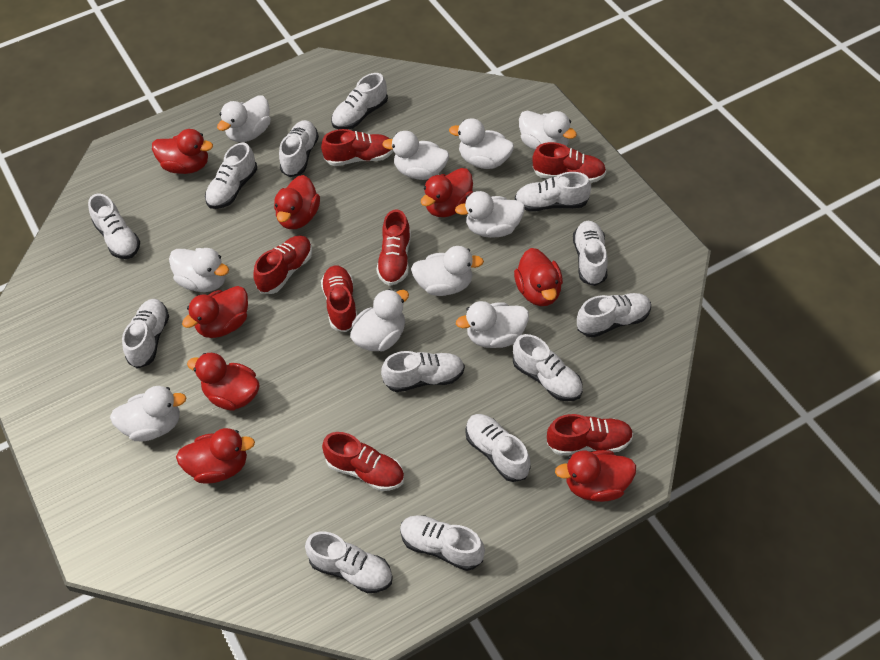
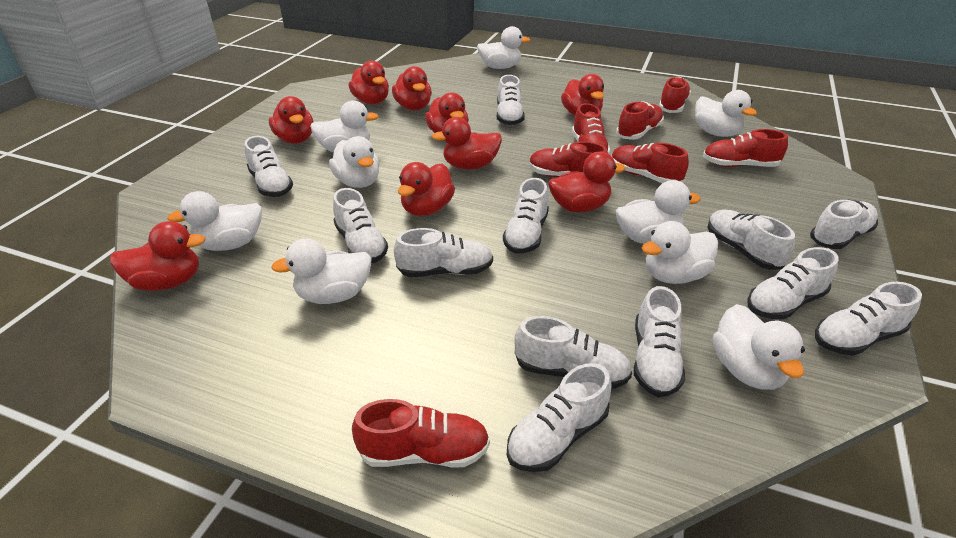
red duck: 8 -> 9
white duck: 10 -> 9
white shoe: 13 -> 12

